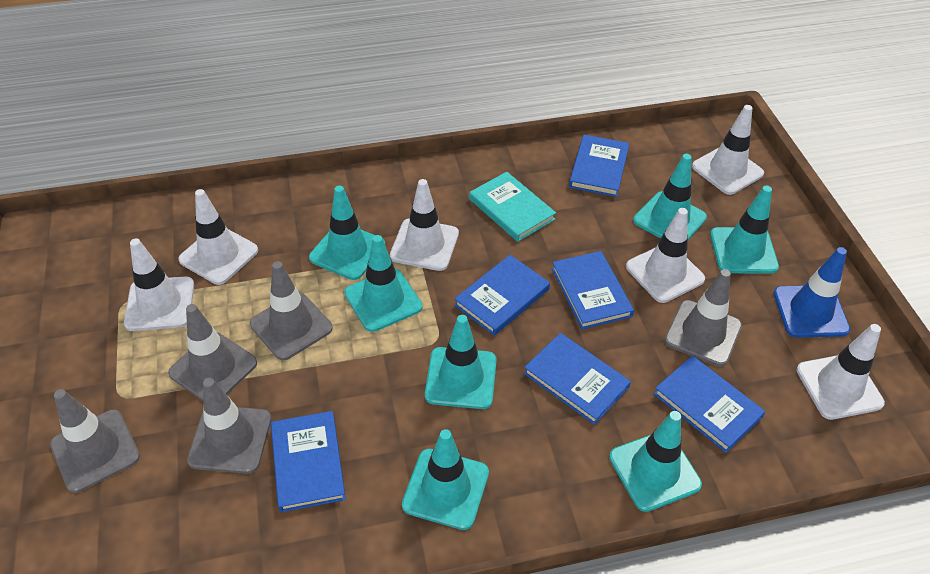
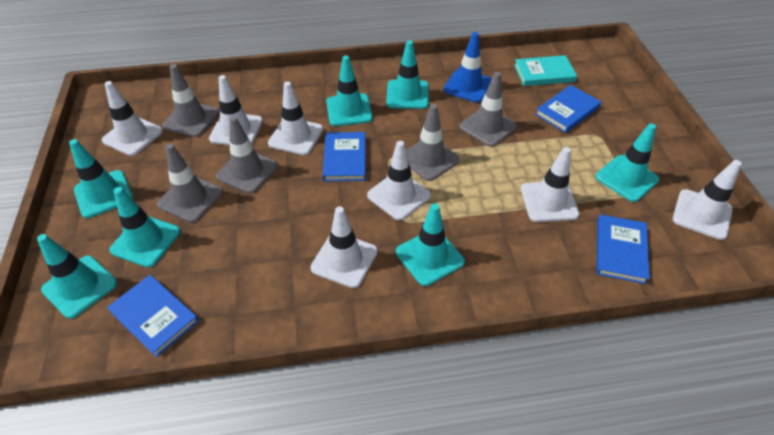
blue book: 6 -> 4
white traffic cone: 6 -> 7

